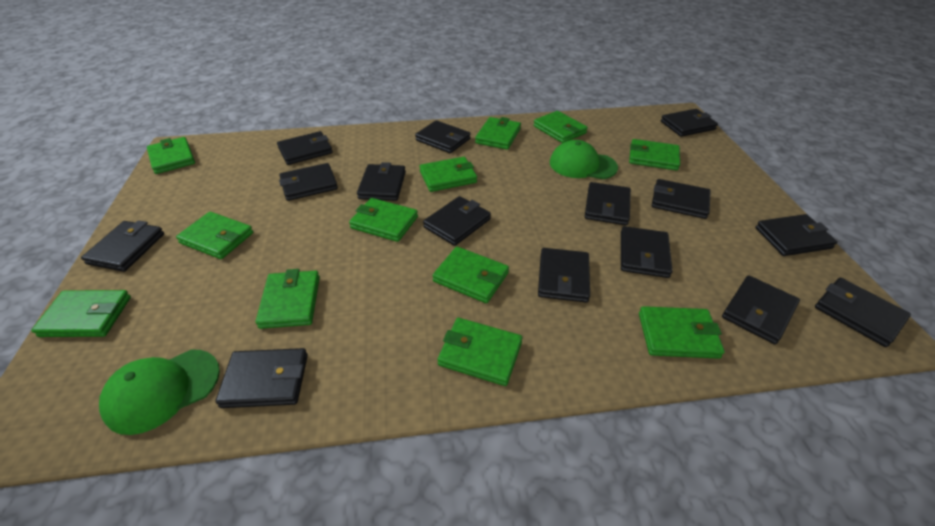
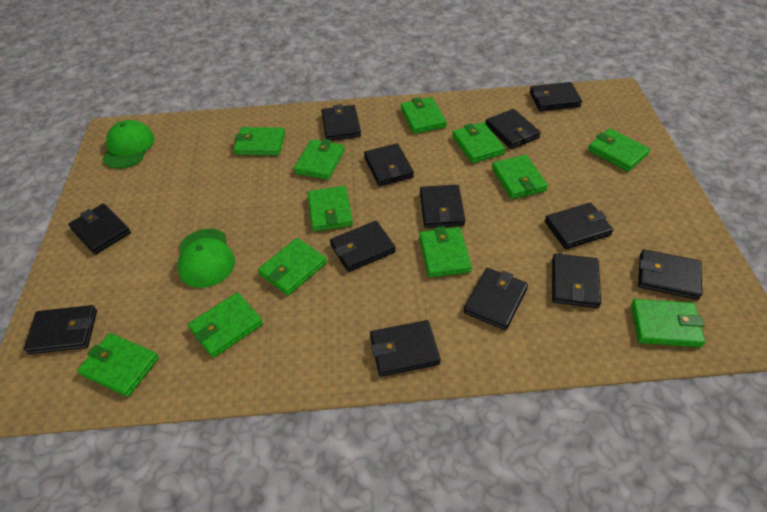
black wallet: 15 -> 13

